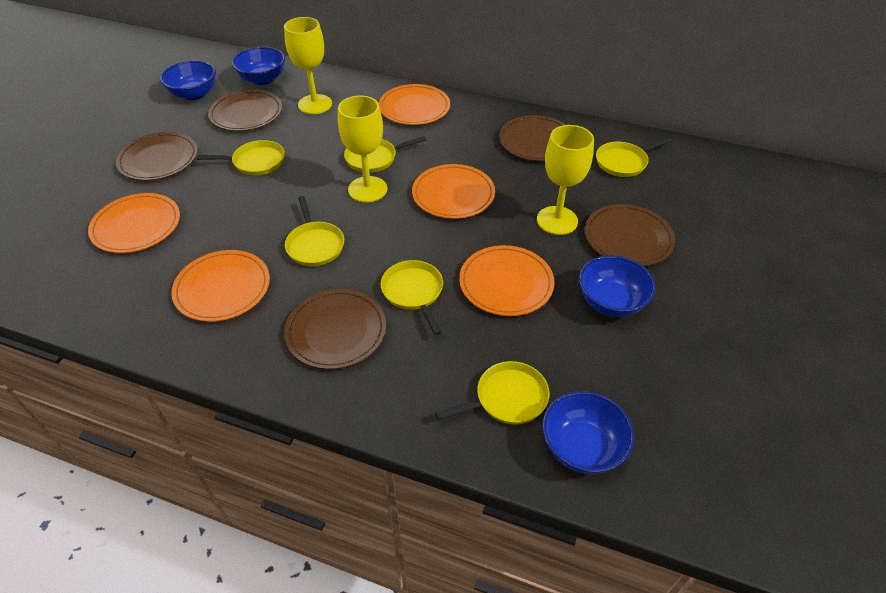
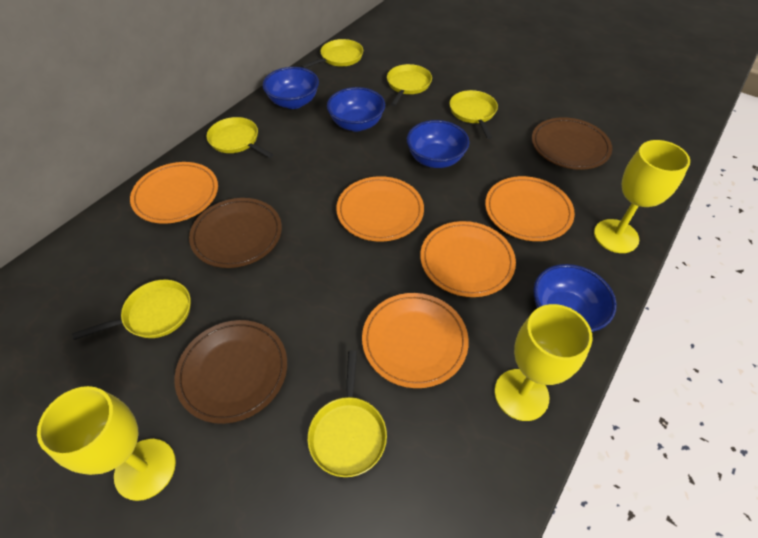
brown plate: 5 -> 3

